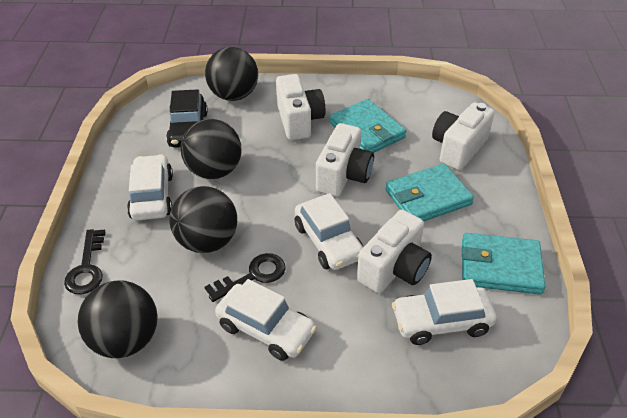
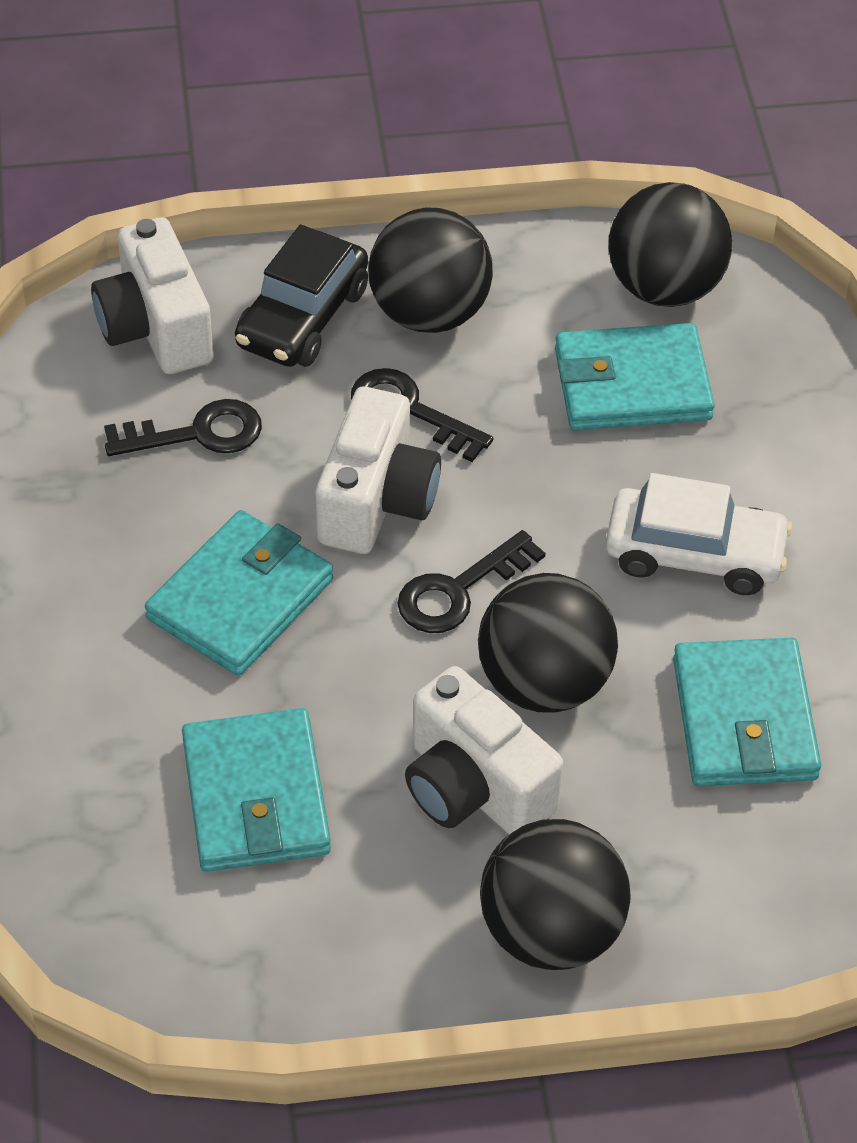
black key: 2 -> 3
turquoise wallet: 3 -> 4
white camera: 4 -> 3
white car: 4 -> 1

